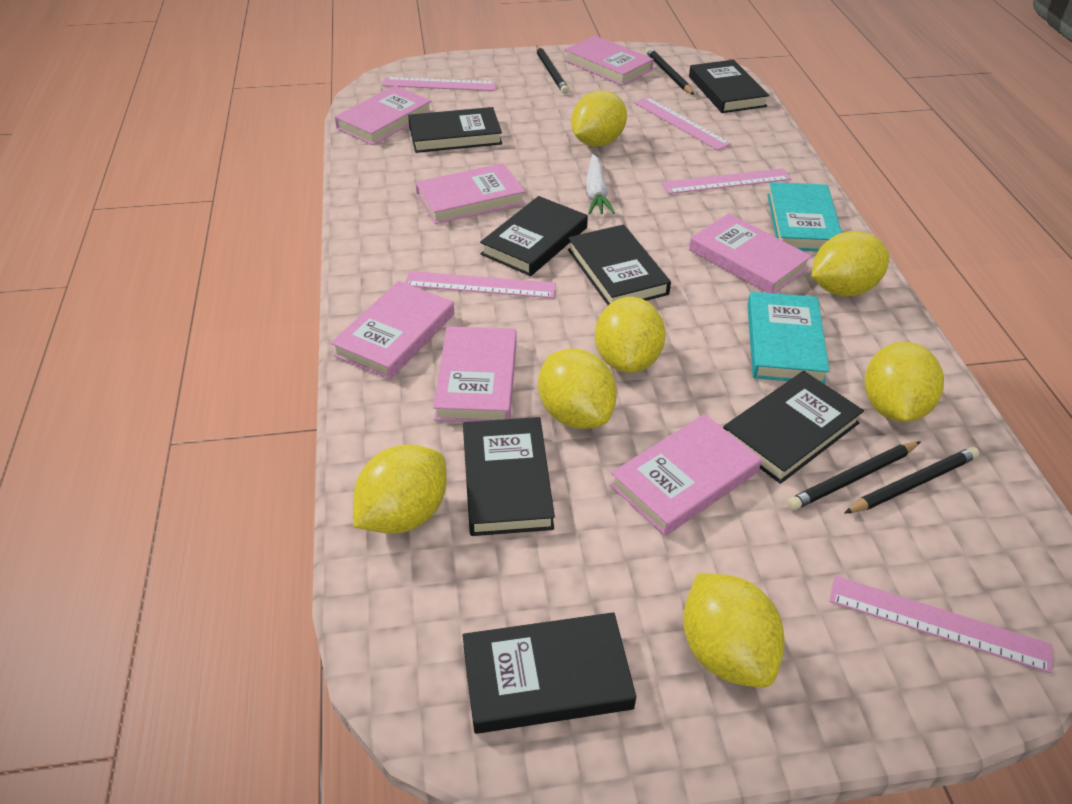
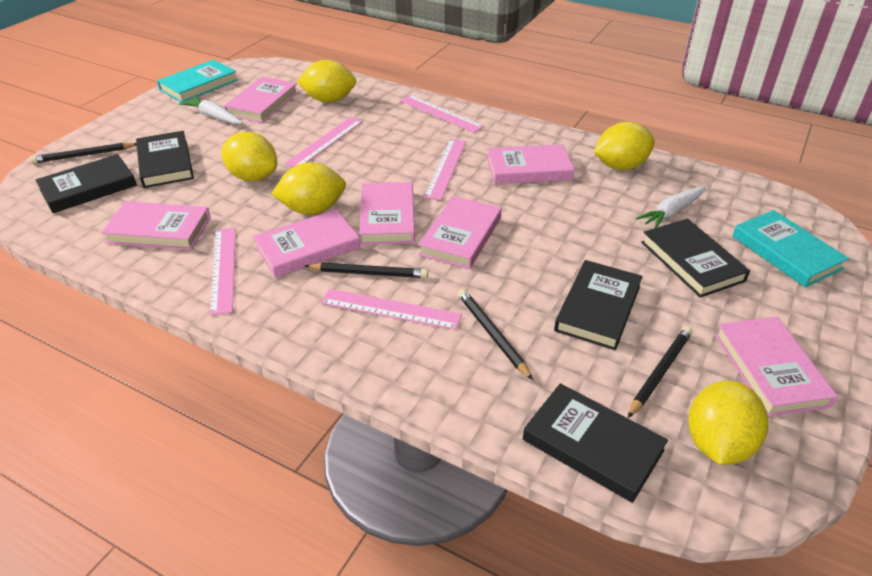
black book: 7 -> 5
white carrot: 1 -> 2
yellow lemon: 7 -> 5

